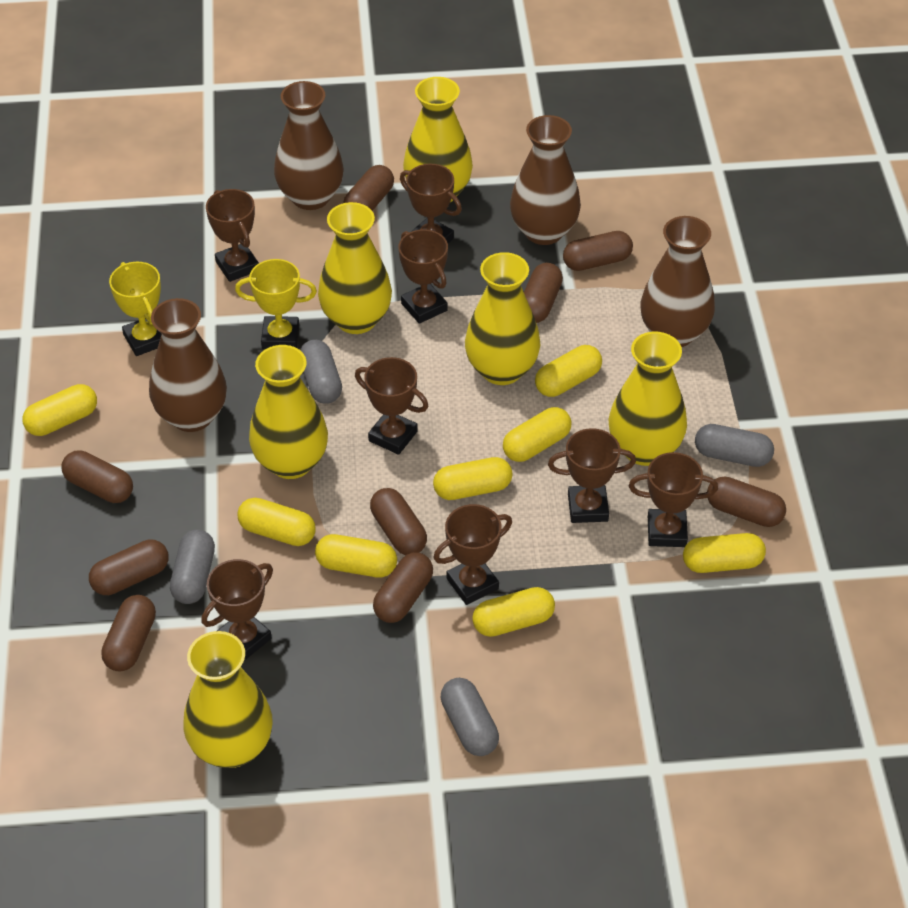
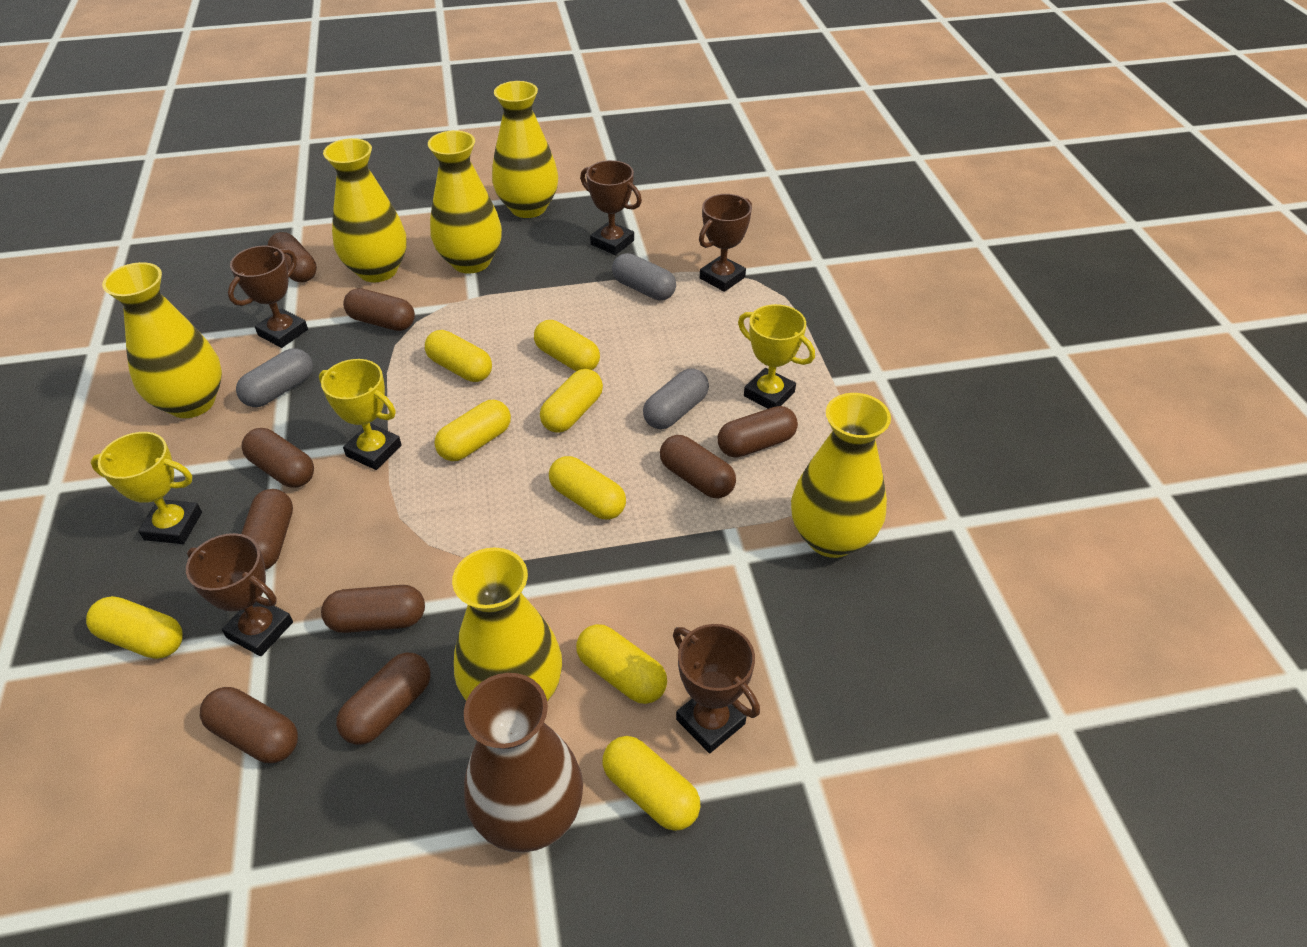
brown trophy: 8 -> 5
brown vase: 4 -> 1
grey capsule: 4 -> 3
yellow trophy: 2 -> 3

